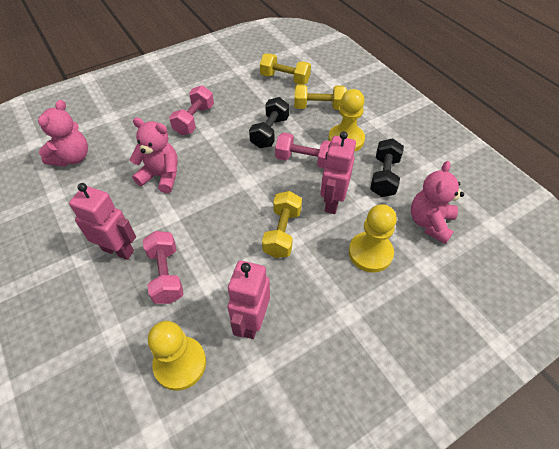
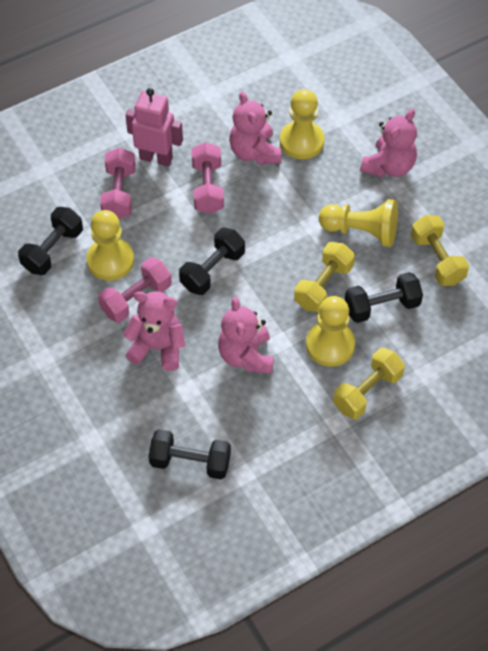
black dumbbell: 2 -> 4
pink robot: 3 -> 1
pink teddy bear: 3 -> 4
yellow pawn: 3 -> 4

